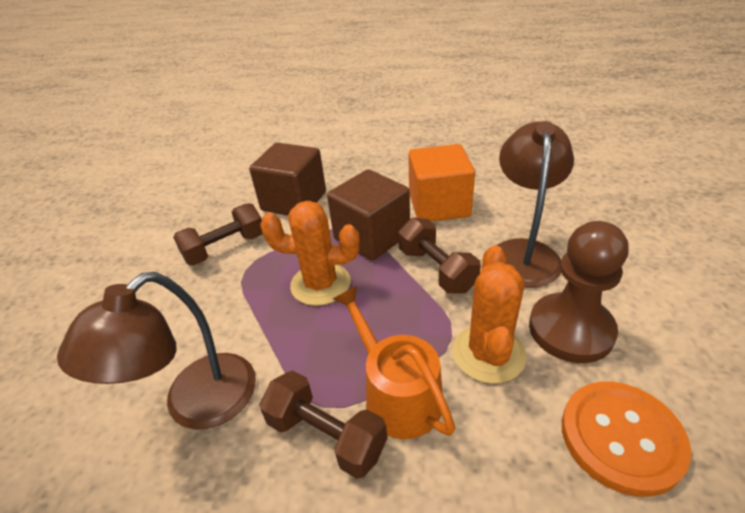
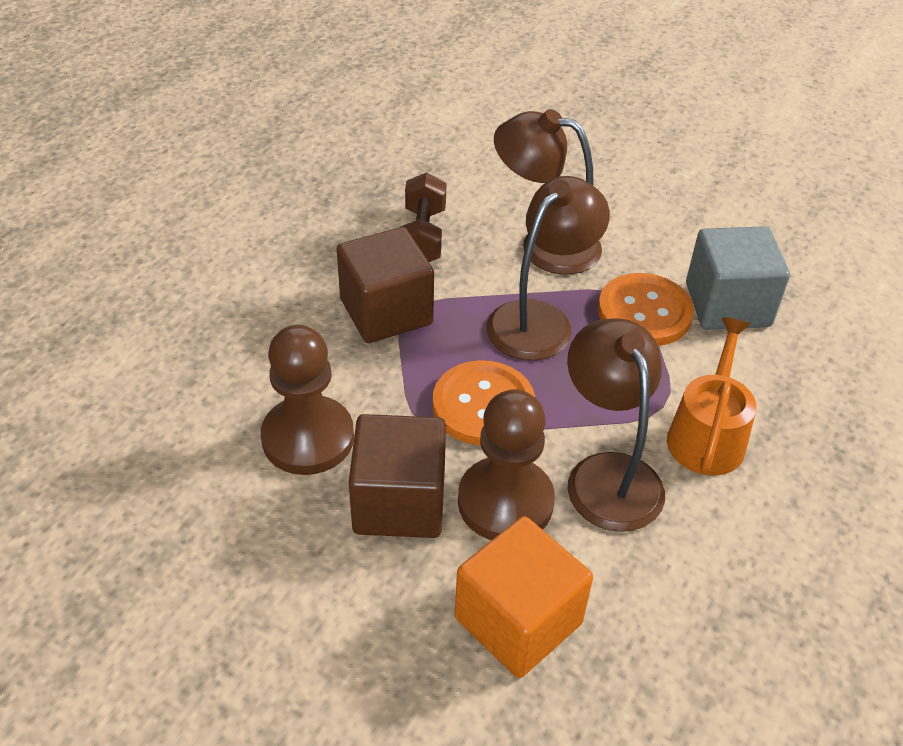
brown dumbbell: 3 -> 1
brown lamp: 2 -> 3
brown pawn: 1 -> 2
grey cube: 0 -> 1
orange button: 1 -> 2
orange cactus: 2 -> 0

